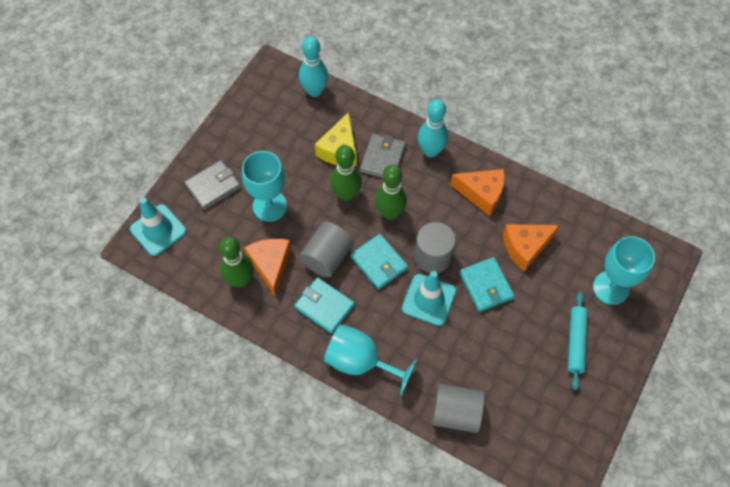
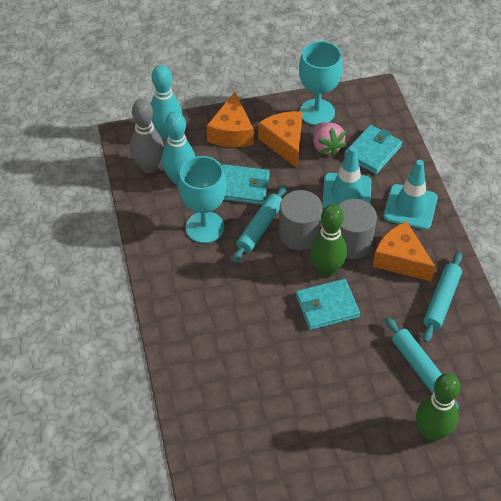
green bowling pin: 3 -> 2
grey bowling pin: 0 -> 1
grey cylinder: 3 -> 2
grey wallet: 2 -> 0
pink strawberry: 0 -> 1
turquoise goblet: 3 -> 2
turquoise rolling pin: 1 -> 3
yellow cheese: 1 -> 0

